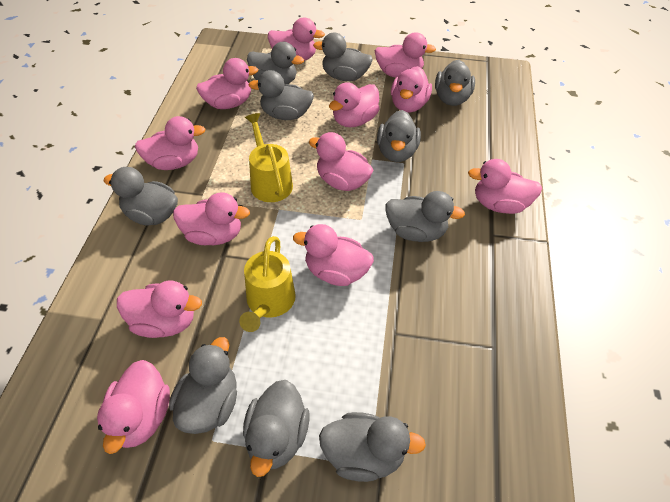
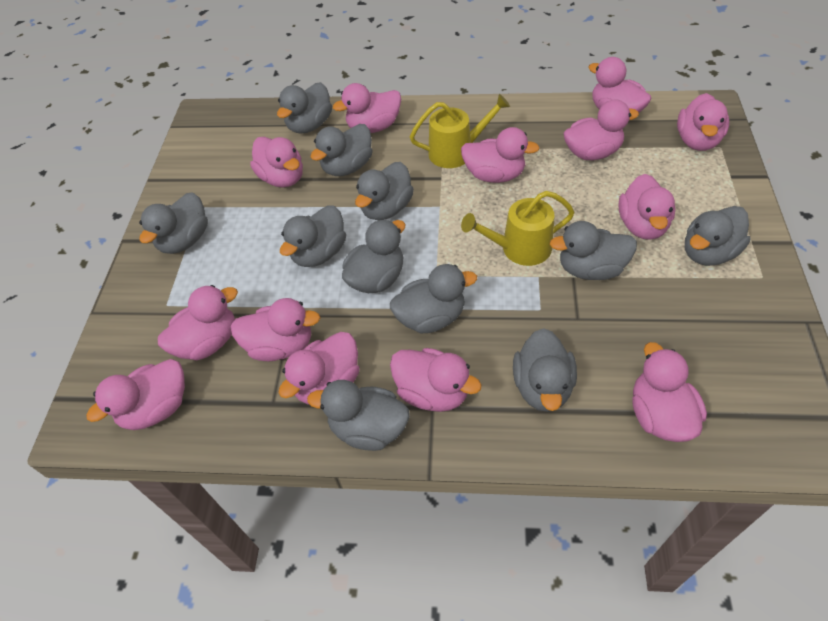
grey duck: 10 -> 11
pink duck: 12 -> 13

